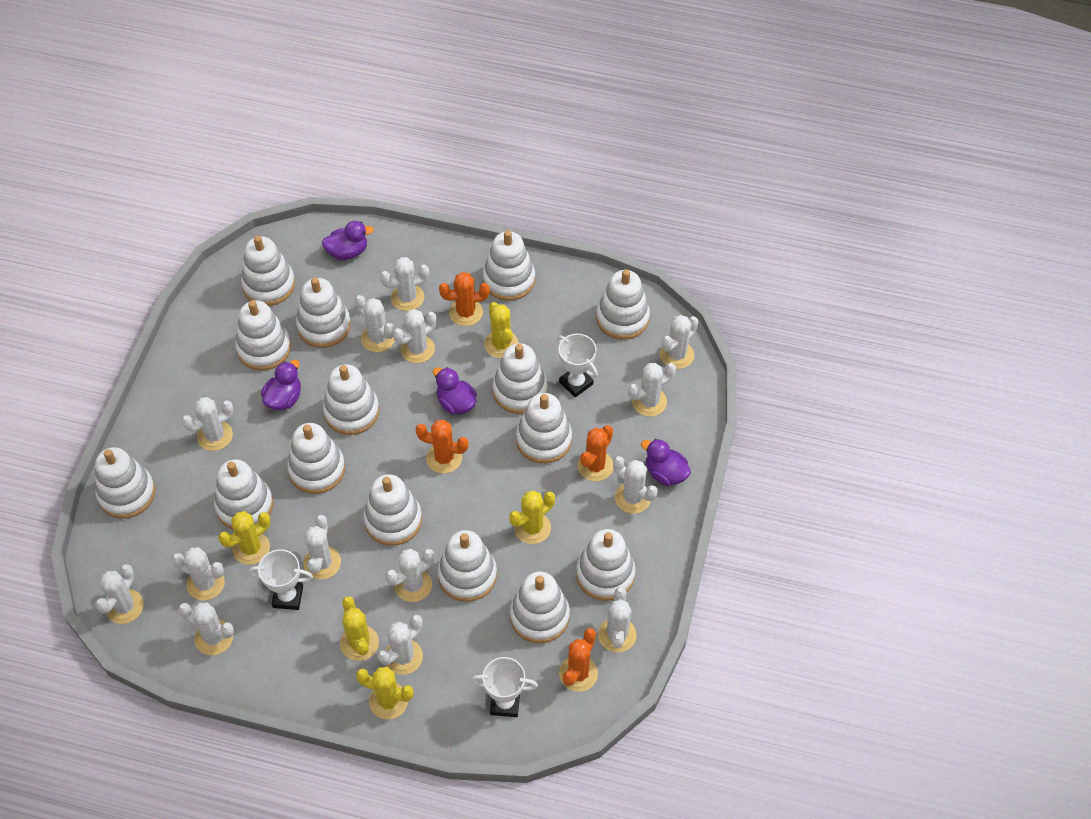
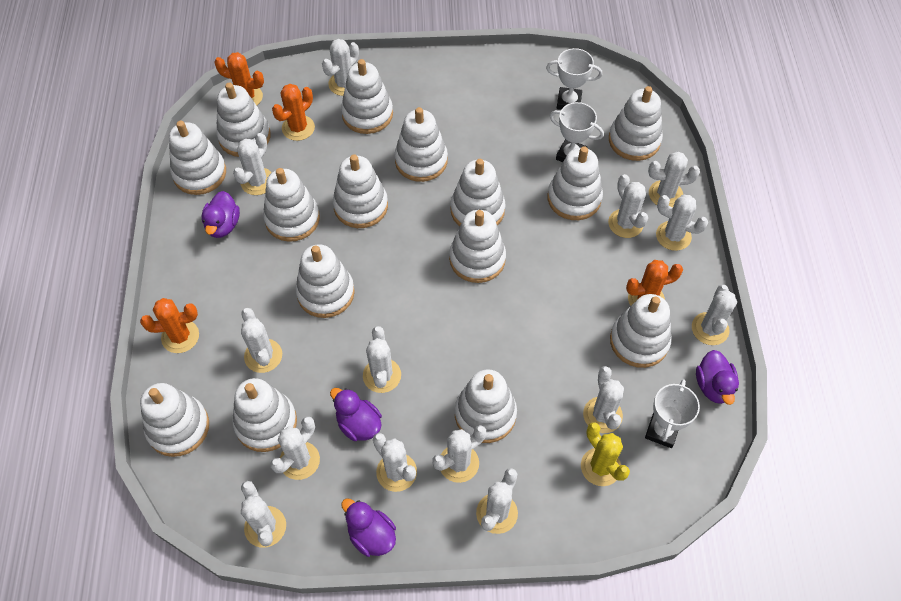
yellow cactus: 5 -> 1

